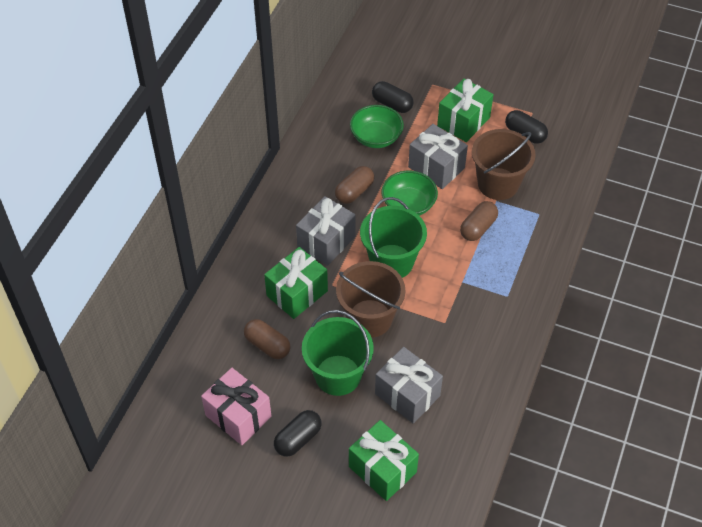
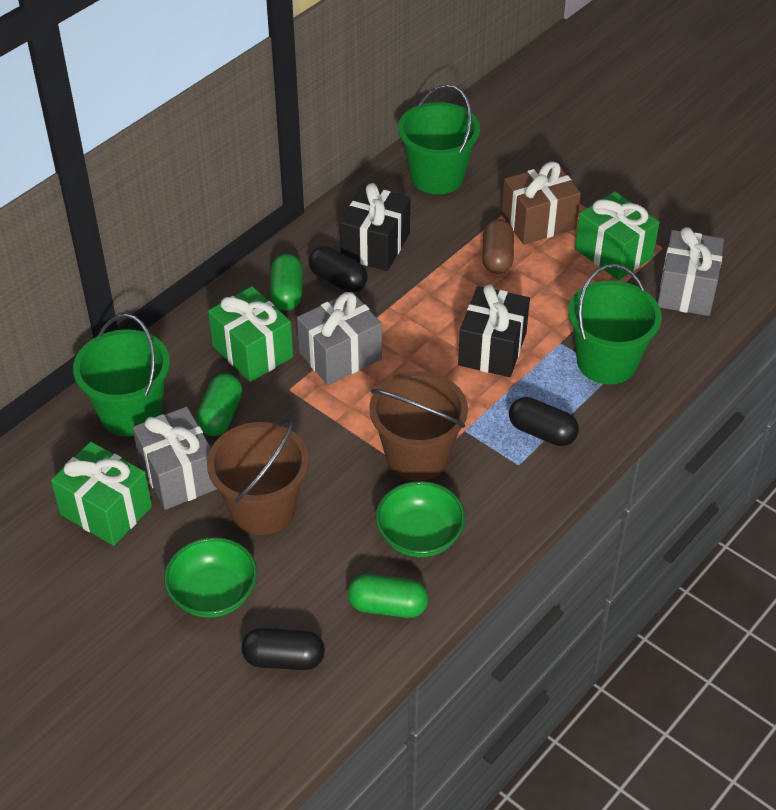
black gift: 0 -> 2
brown capsule: 3 -> 1
brown gift: 0 -> 1
green bucket: 2 -> 3
green capsule: 0 -> 3
pink gift: 1 -> 0

